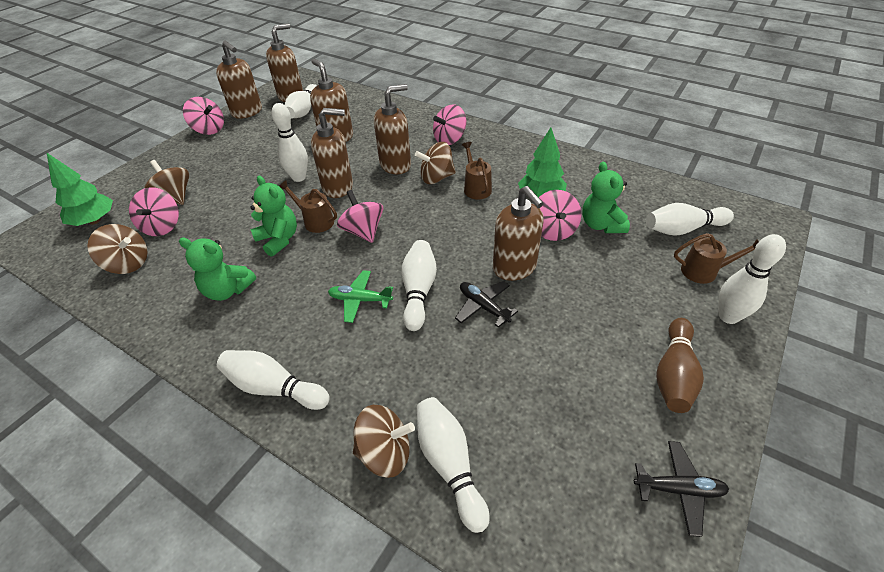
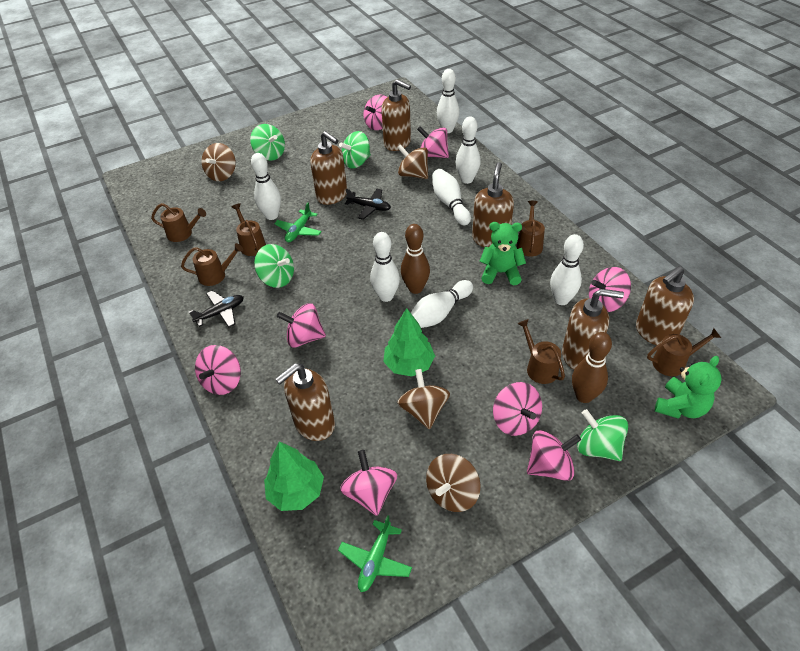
brown bowling pin: 1 -> 2
brown watering can: 3 -> 6
green plane: 1 -> 2
green spinning top: 0 -> 4
green teddy bear: 3 -> 2
pink spinning top: 5 -> 8

